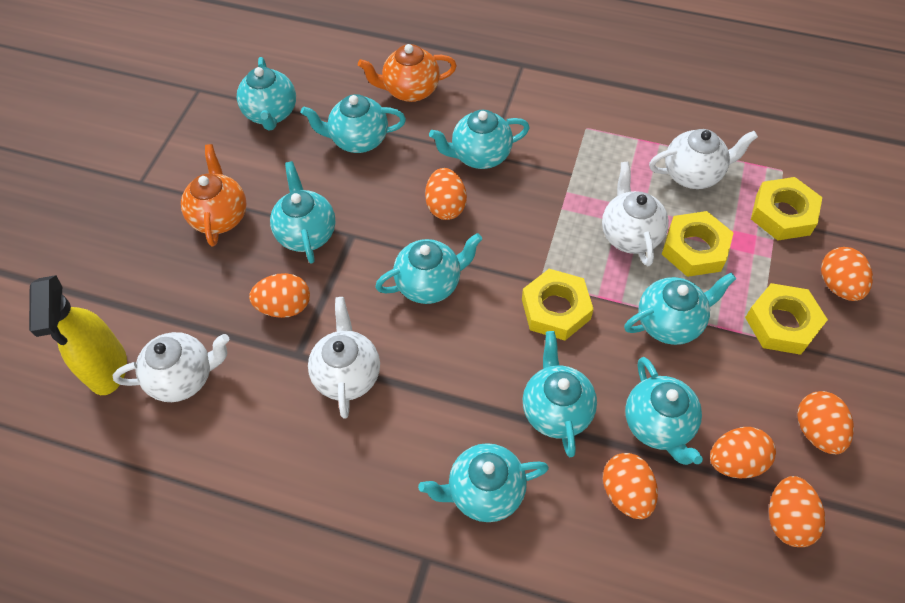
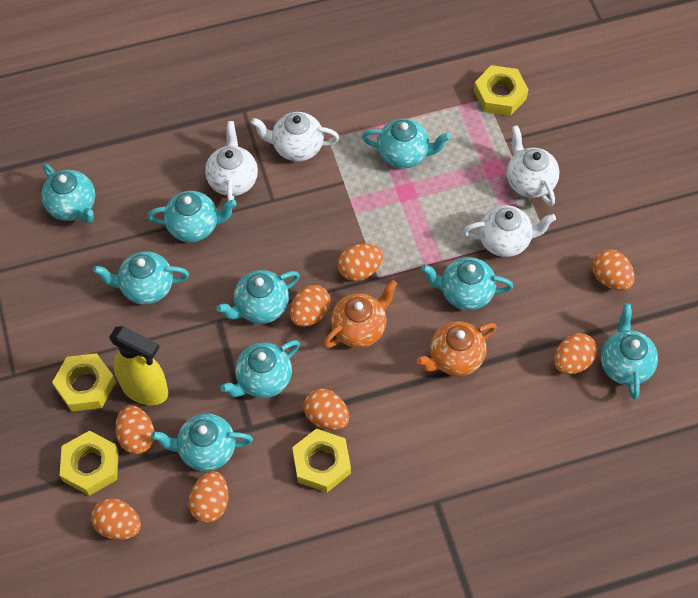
orange egg: 7 -> 8

